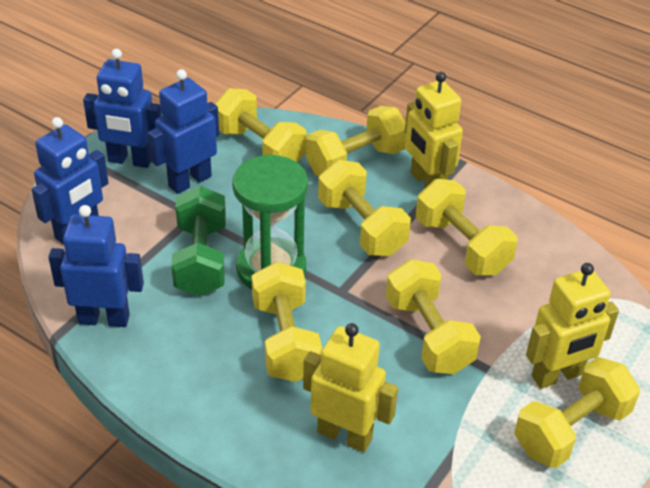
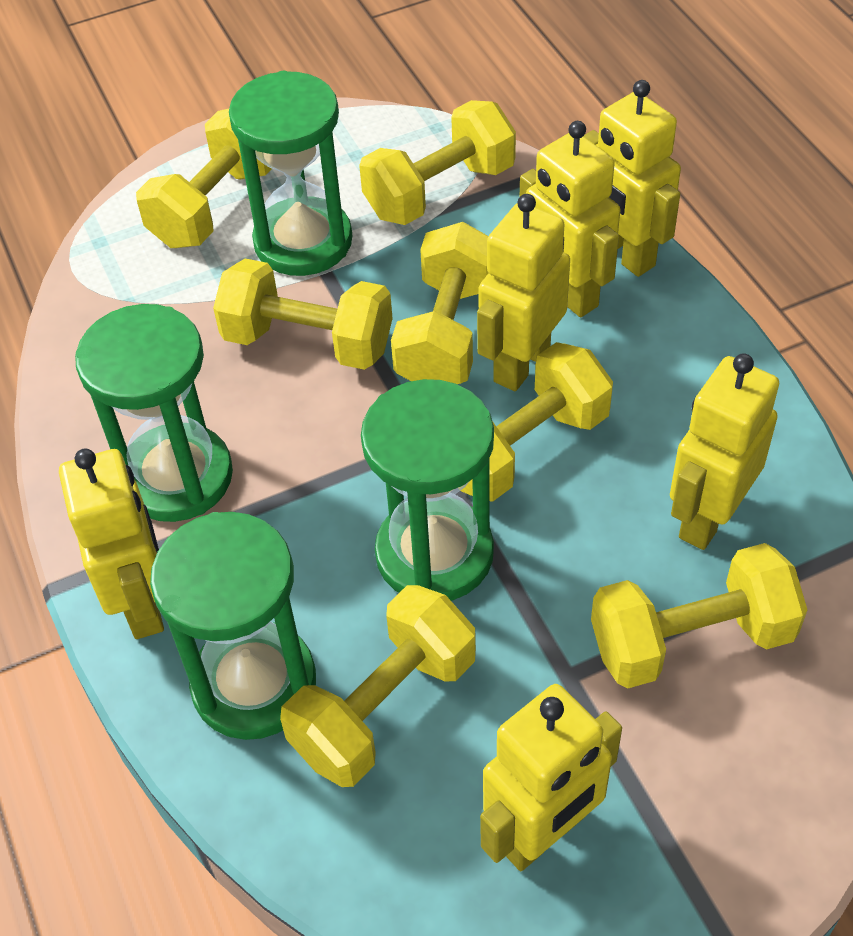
blue robot: 4 -> 0
green dumbbell: 1 -> 0
green hourglass: 1 -> 4
yellow robot: 3 -> 6

